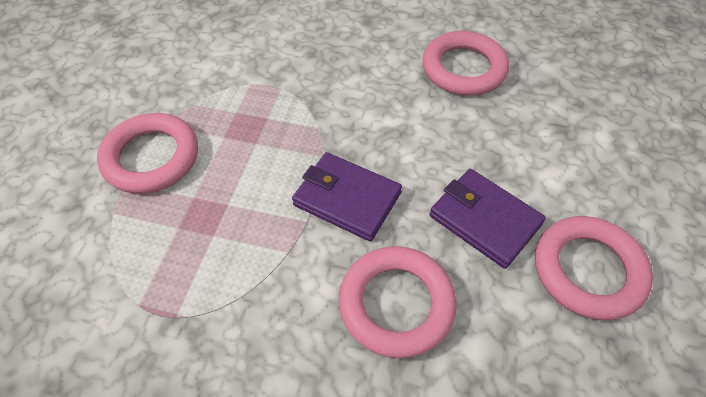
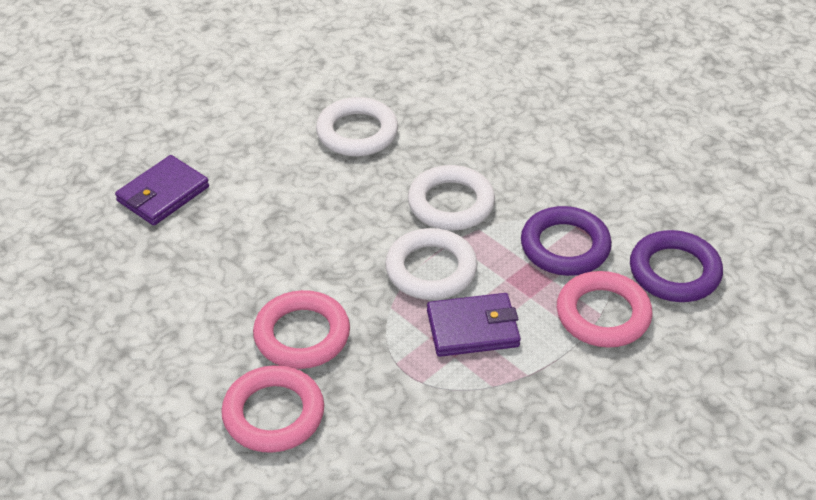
pink ring: 4 -> 3
purple ring: 0 -> 2
white ring: 0 -> 3

